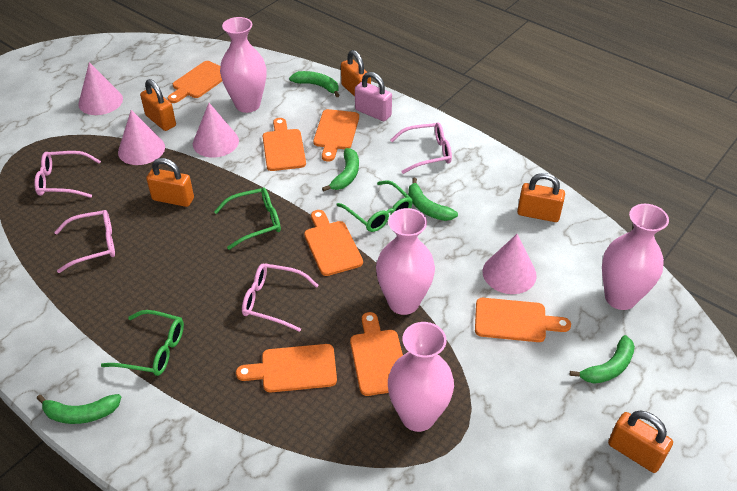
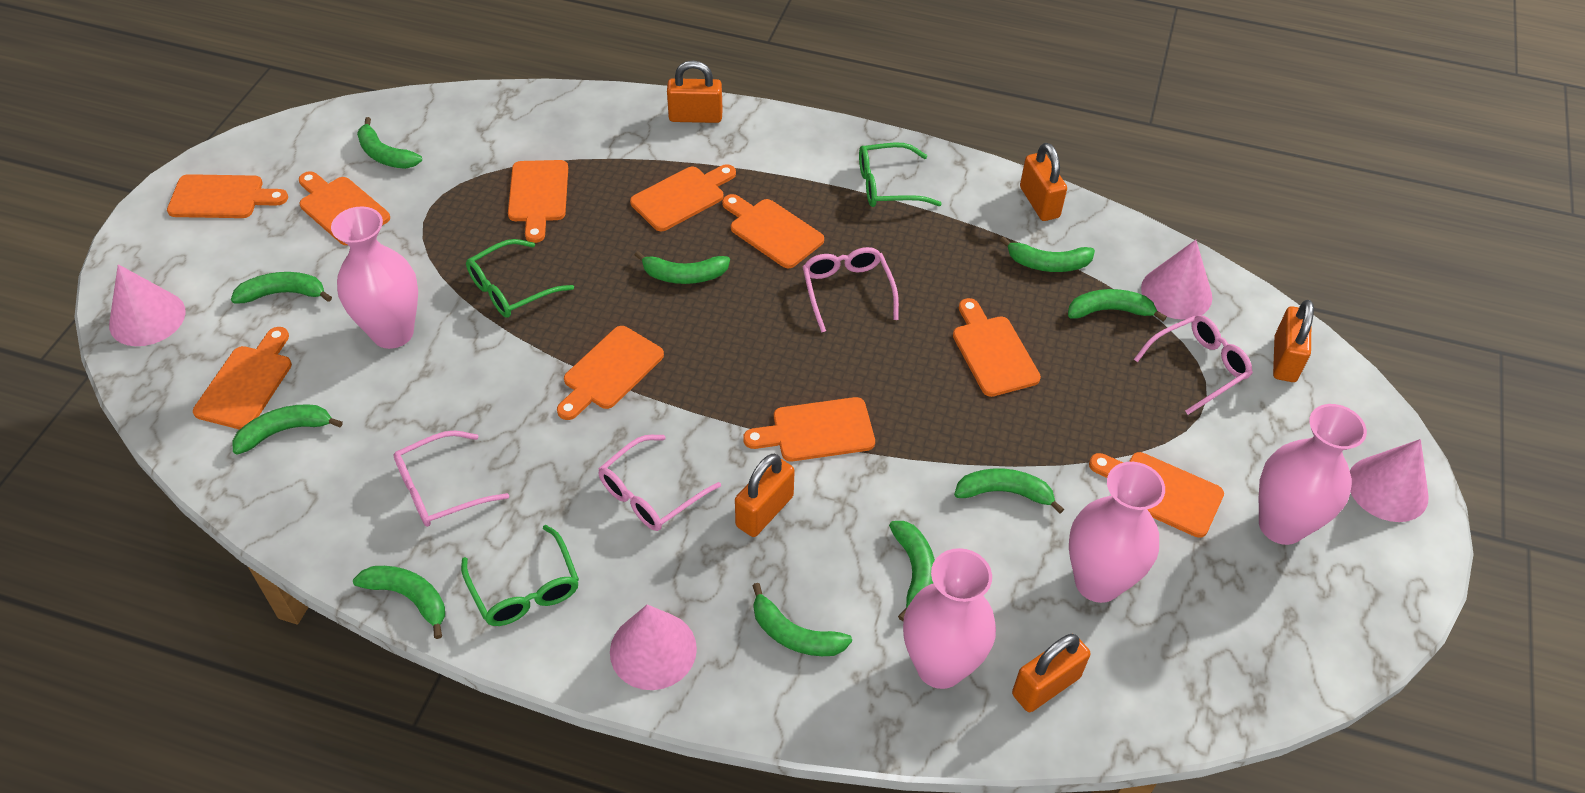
green banana: 5 -> 10
orange cutting board: 7 -> 10
pink padlock: 1 -> 0

